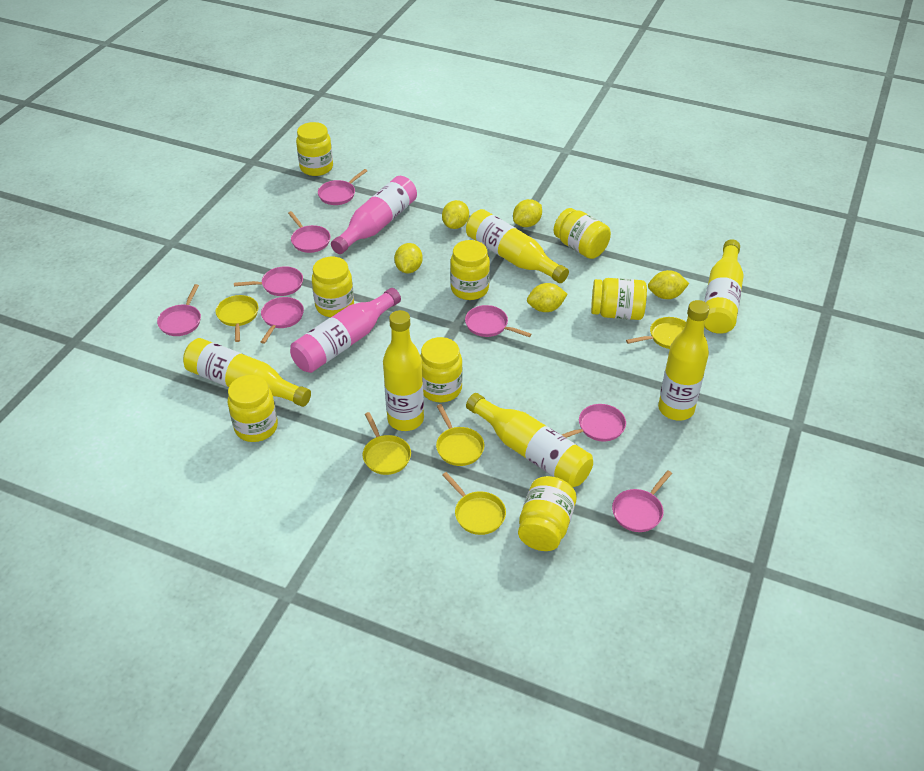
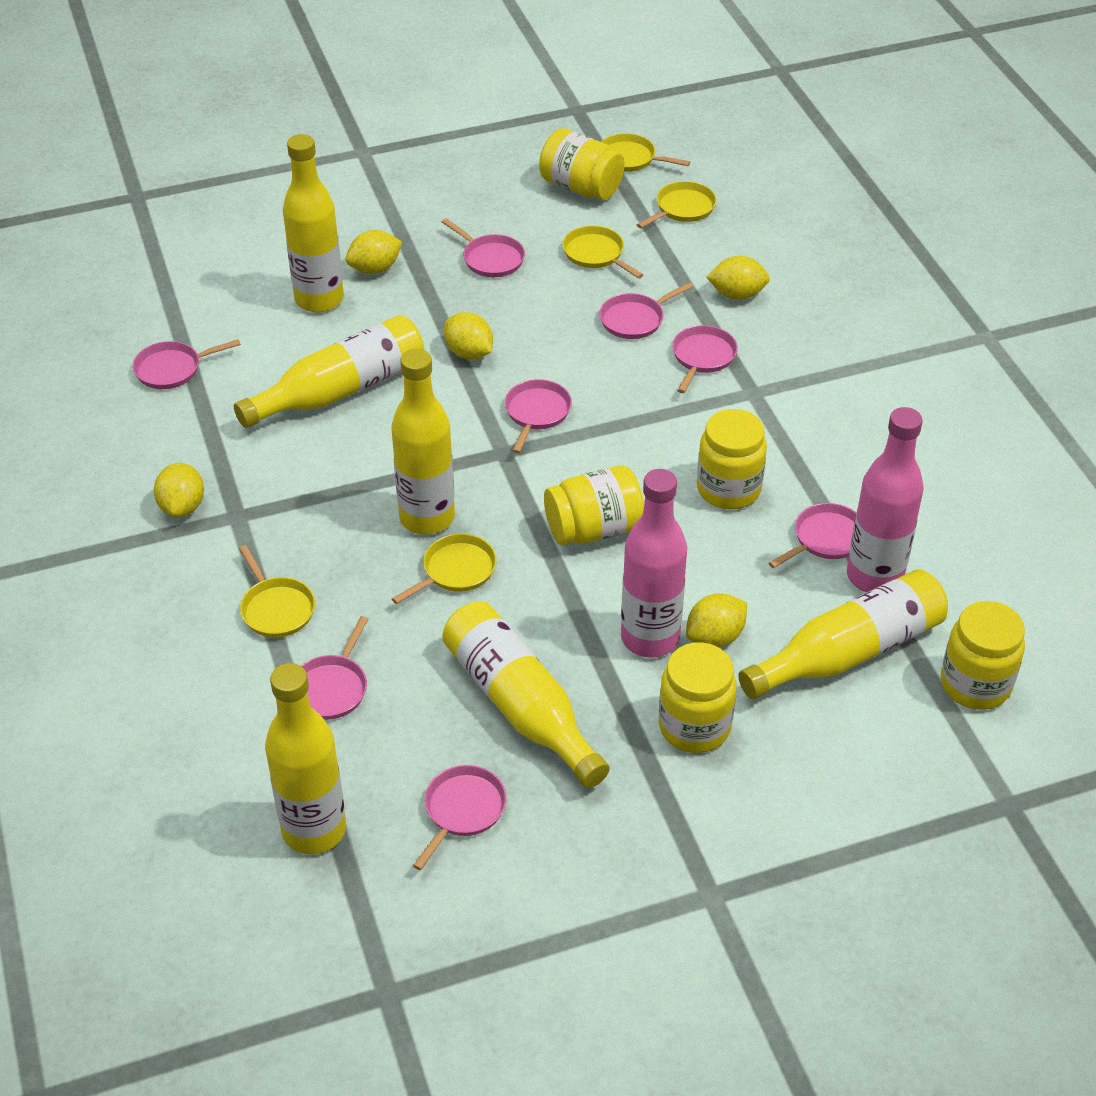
yellow jar: 8 -> 5

